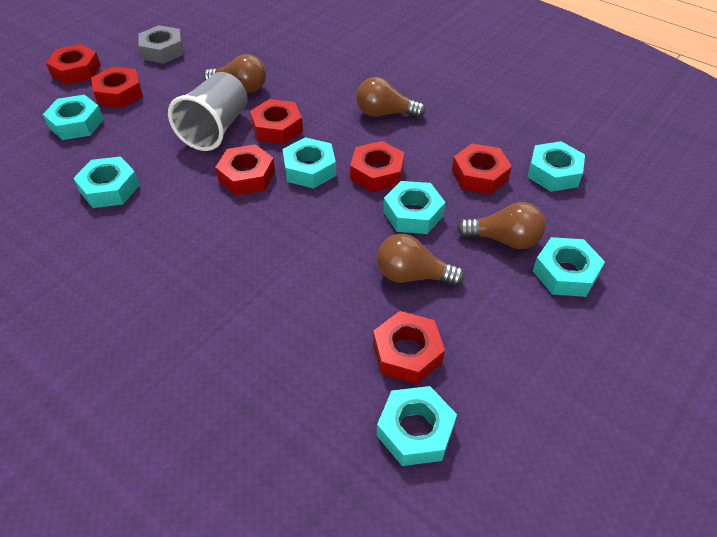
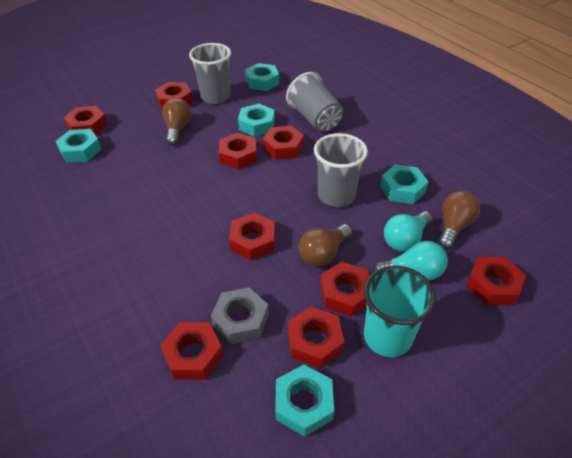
brown light bulb: 4 -> 3
grey cup: 1 -> 3
red nut: 7 -> 9
turquoise cup: 0 -> 1
turquoise light bulb: 0 -> 2
turquoise nut: 7 -> 5

